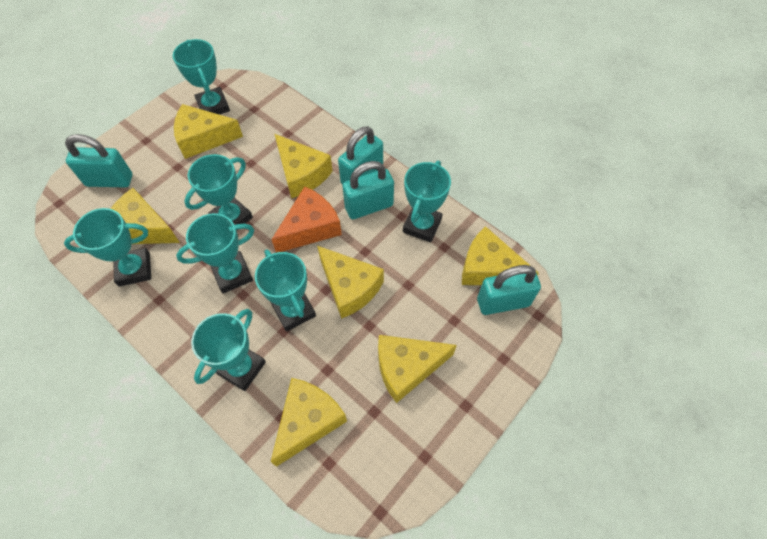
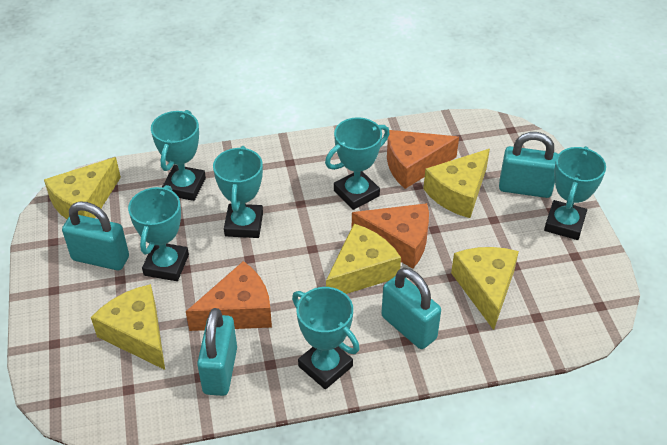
orange cheese: 1 -> 3
turquoise trophy: 7 -> 6
yellow cheese: 7 -> 5

